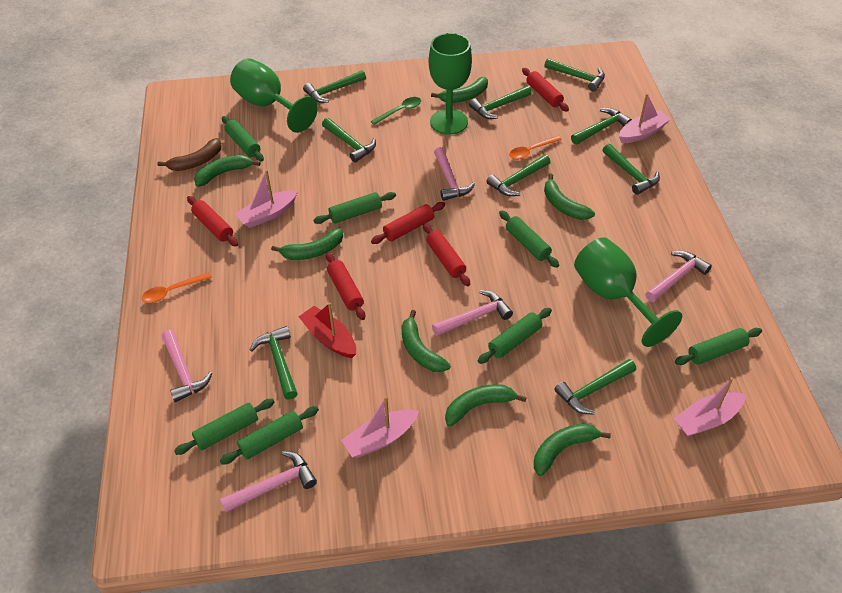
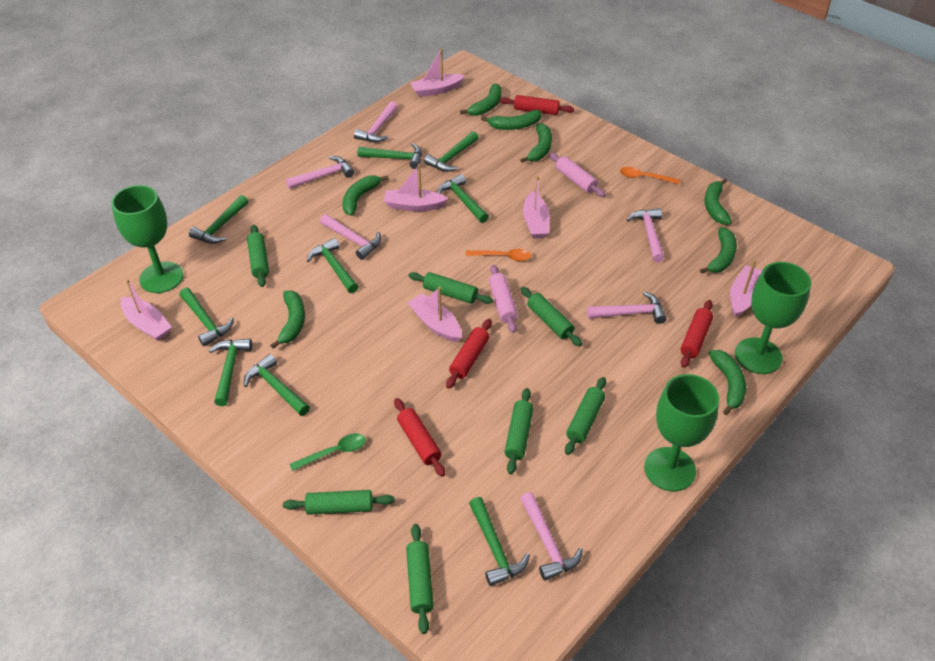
brown banana: 1 -> 0
green banana: 7 -> 8
pink boat: 4 -> 6
pink hammer: 5 -> 6
pink rolling pin: 0 -> 2
red boat: 1 -> 0
red rolling pin: 5 -> 4

